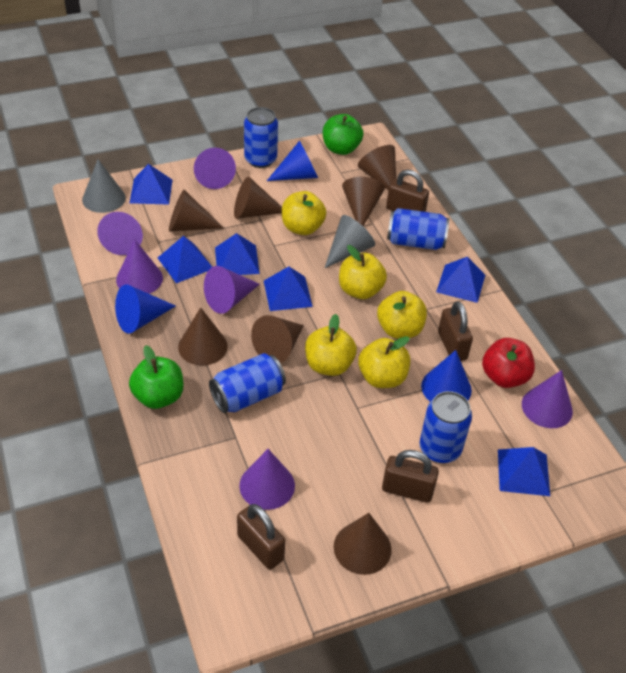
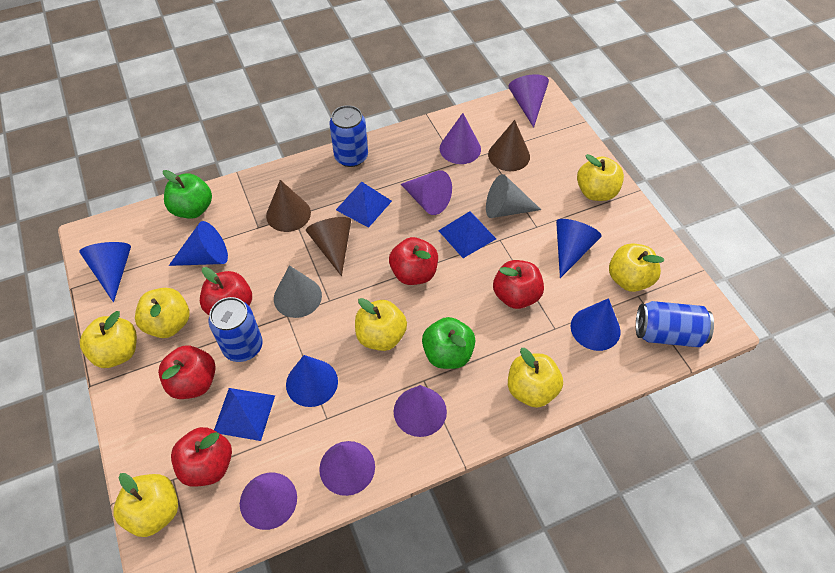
blue can: 4 -> 3
blue cone: 3 -> 5
blue pyramid: 6 -> 3
brown cone: 7 -> 3
brown padlock: 4 -> 0
red apple: 1 -> 5
yellow apple: 5 -> 7

